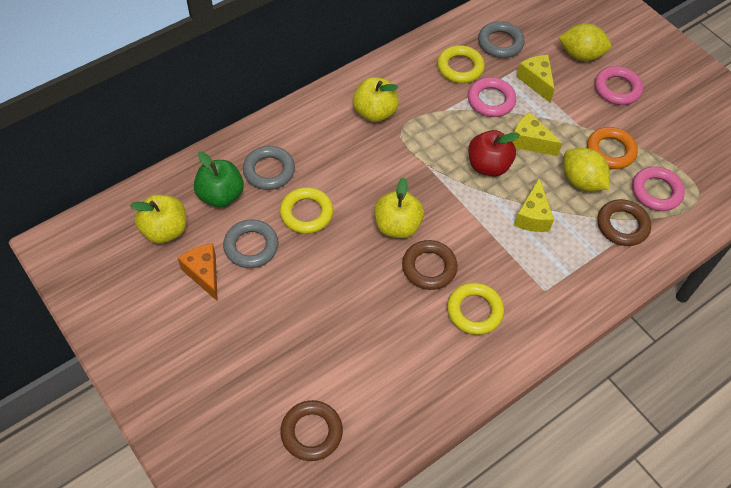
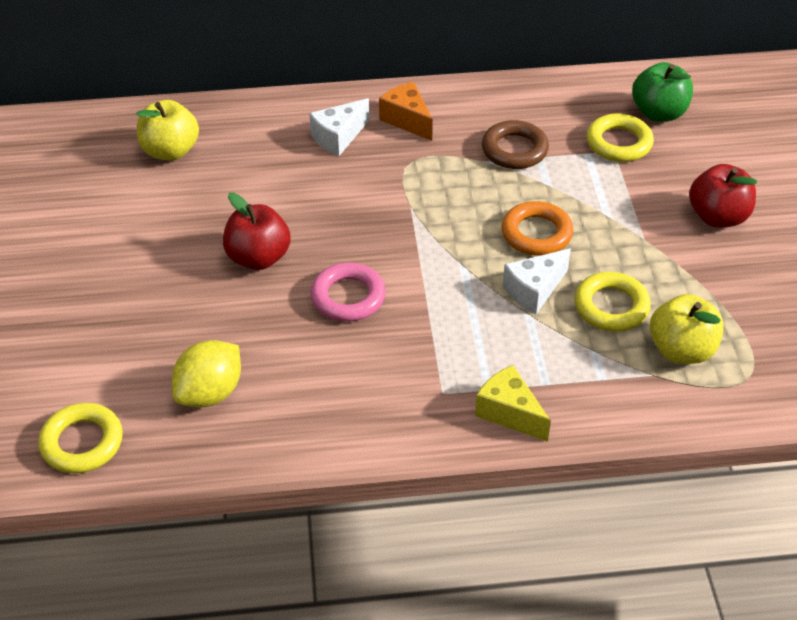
brown ring: 3 -> 1
grey ring: 3 -> 0
pink ring: 3 -> 1
red apple: 1 -> 2
white cheese: 0 -> 2
yellow apple: 3 -> 2
yellow cheese: 3 -> 1
yellow lemon: 2 -> 1

